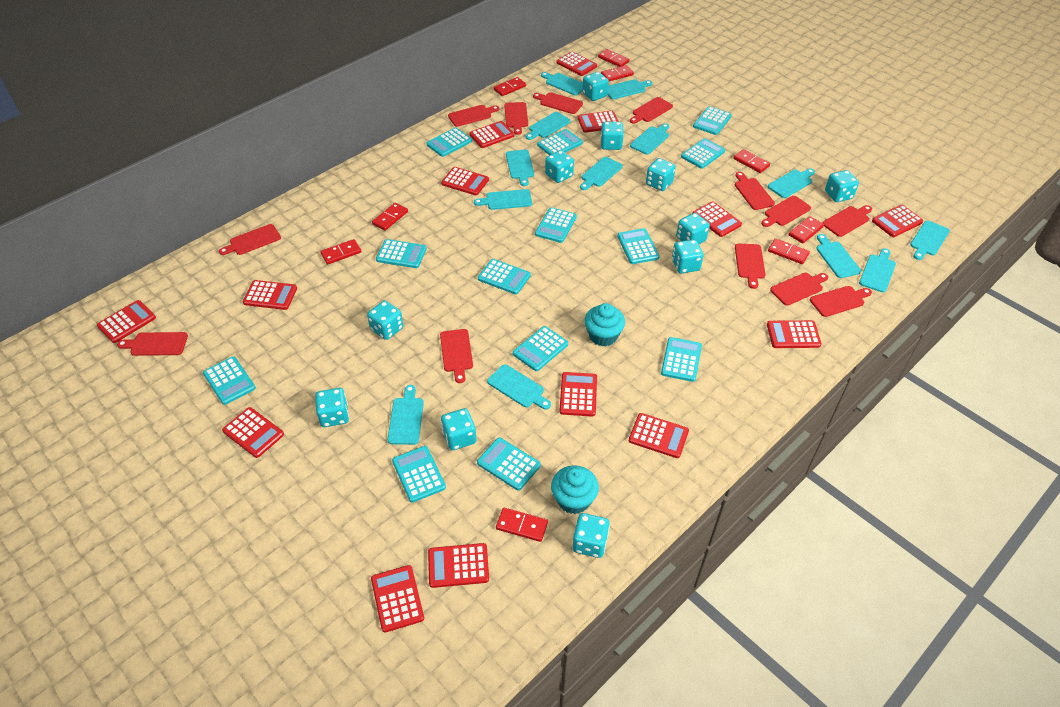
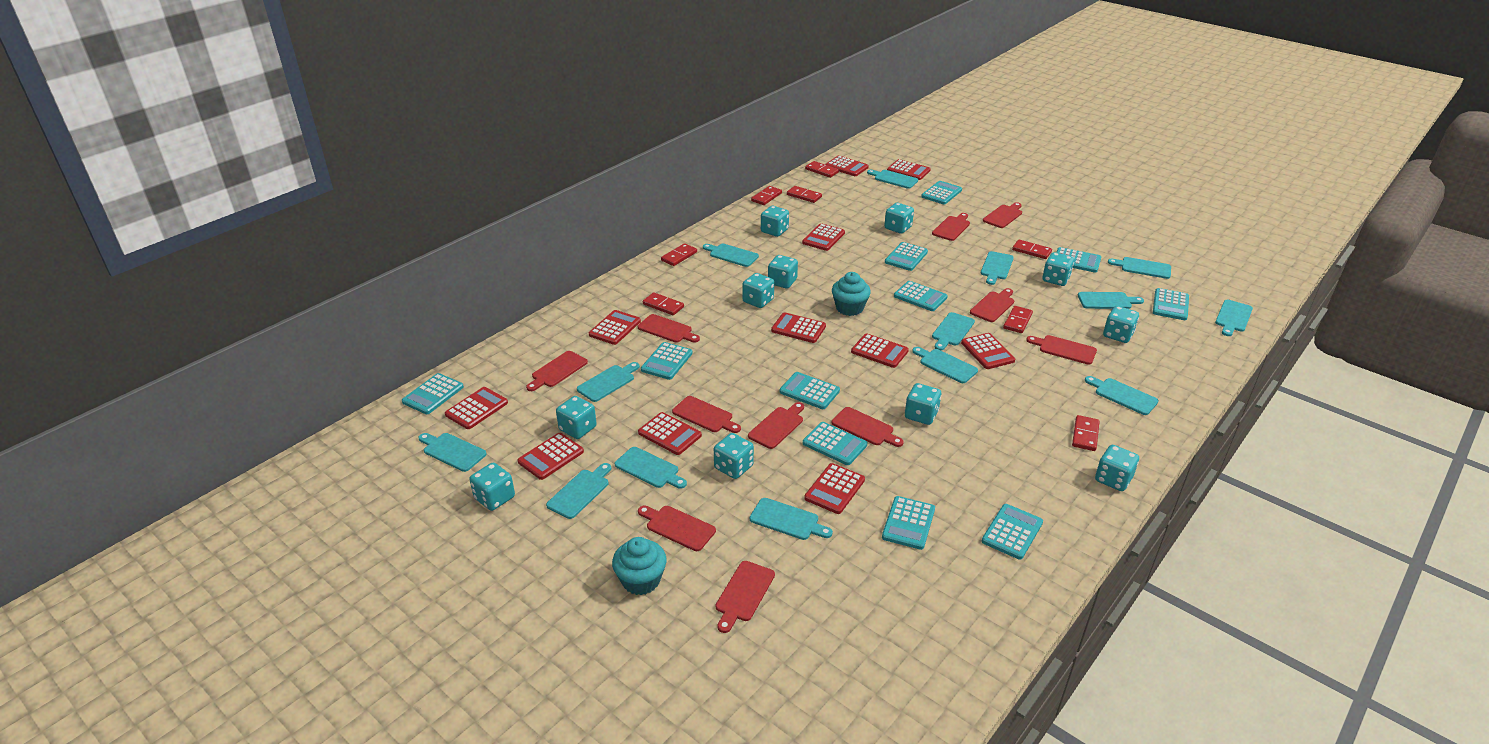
red calculator: 14 -> 11
red cutting board: 13 -> 11
red domino: 9 -> 8
turquoise calculator: 13 -> 11
turquoise cutting board: 13 -> 14

